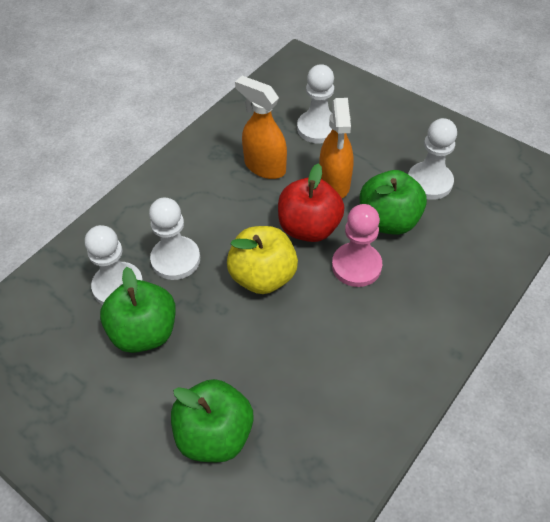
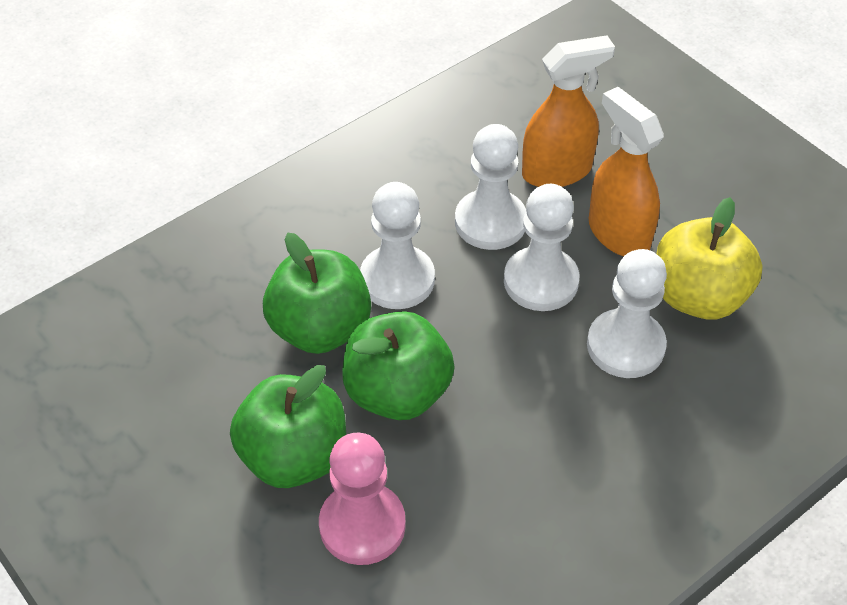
red apple: 1 -> 0

